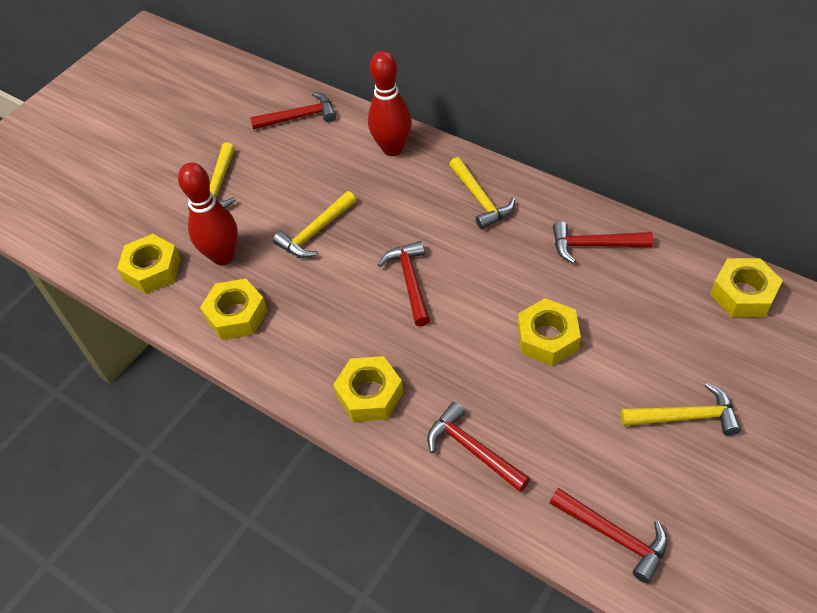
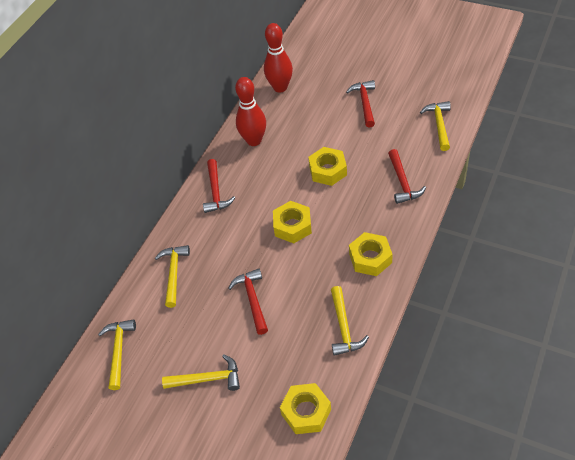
red hammer: 5 -> 4
yellow hammer: 4 -> 5
yellow nut: 5 -> 4

